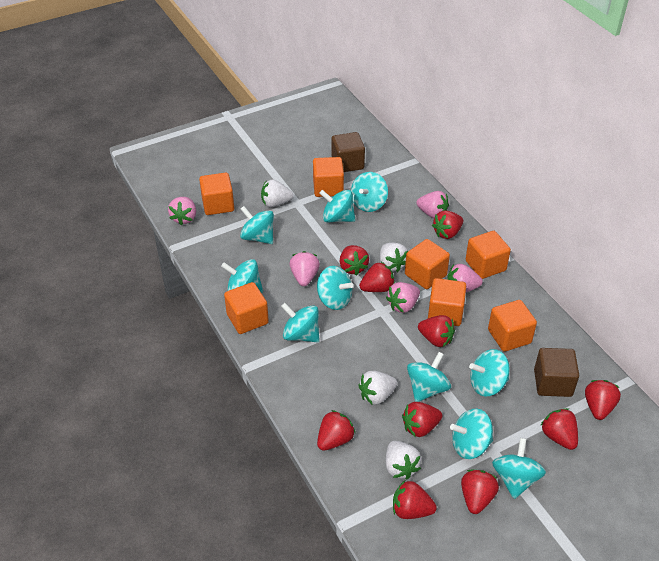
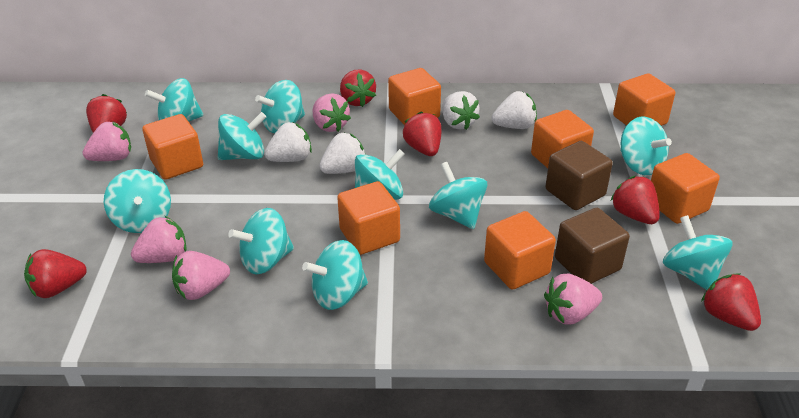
red strawberry: 10 -> 6

